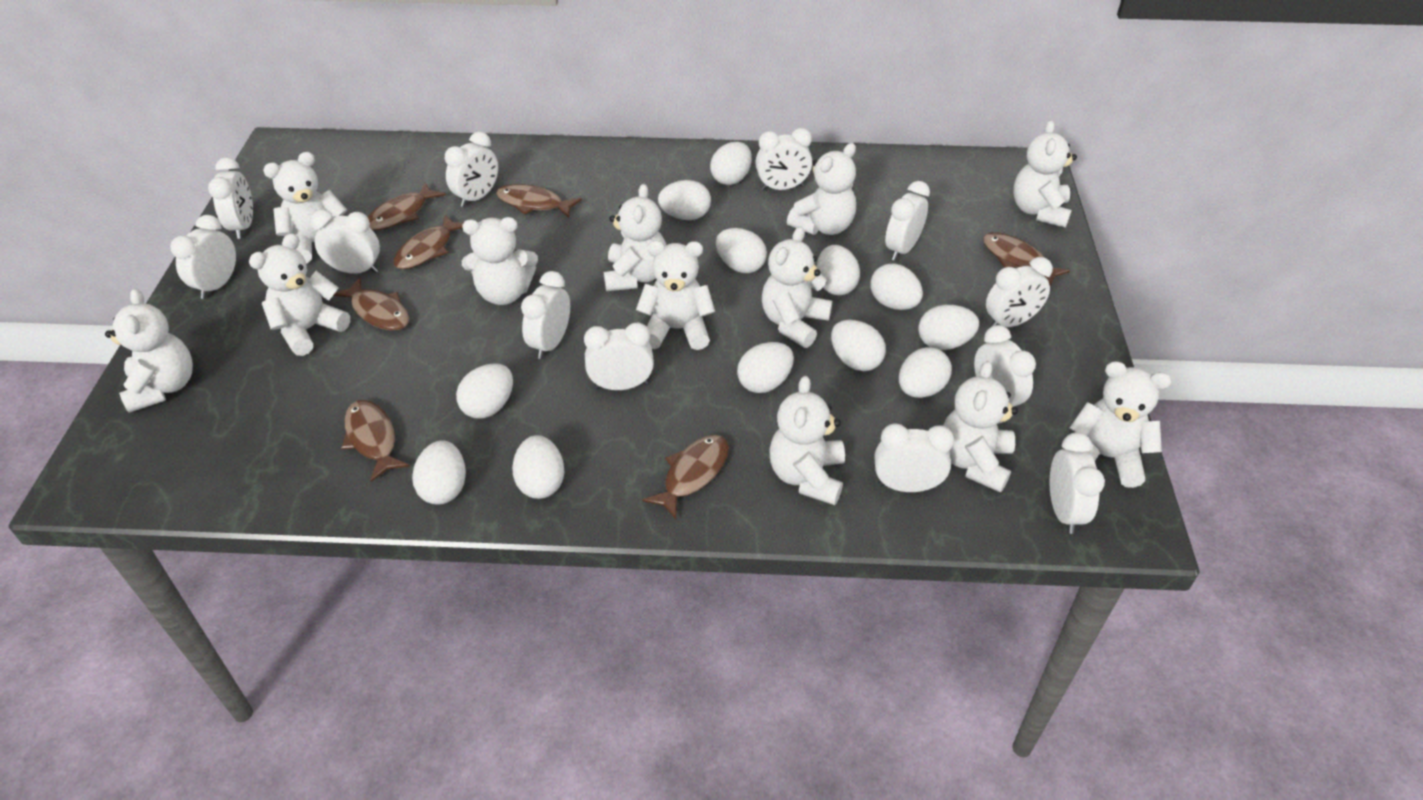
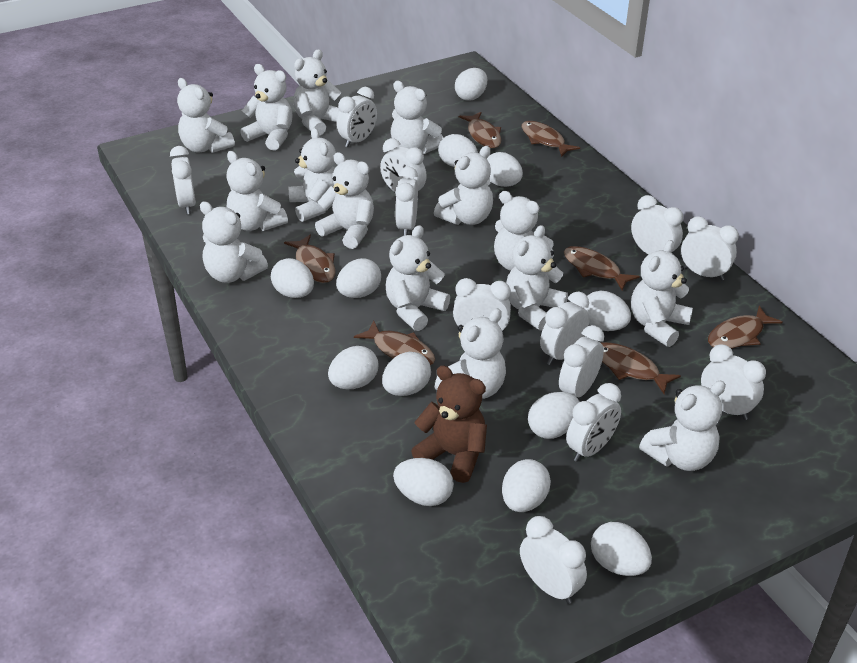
brown teddy bear: 0 -> 1
white teddy bear: 12 -> 15

